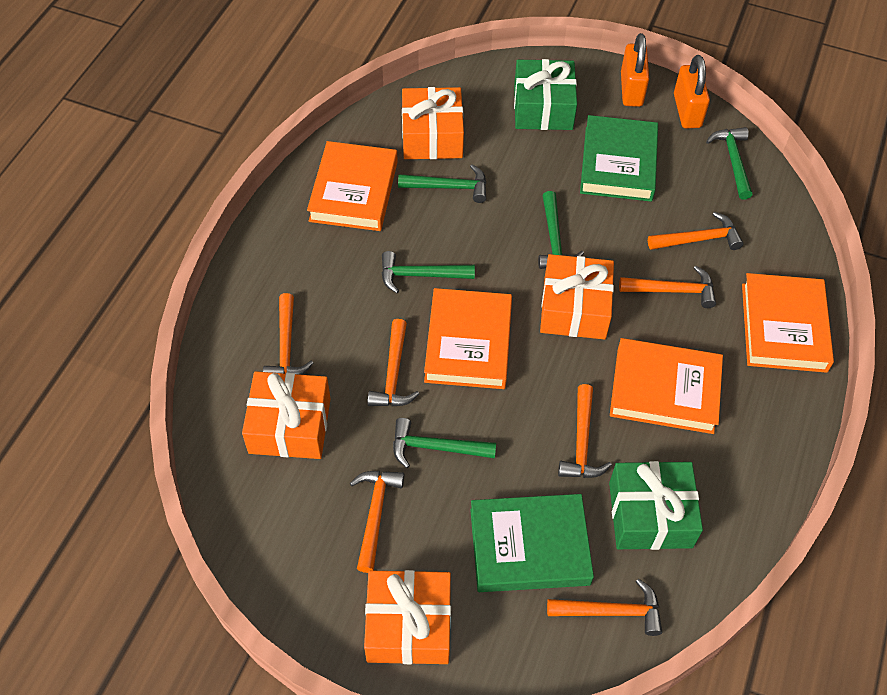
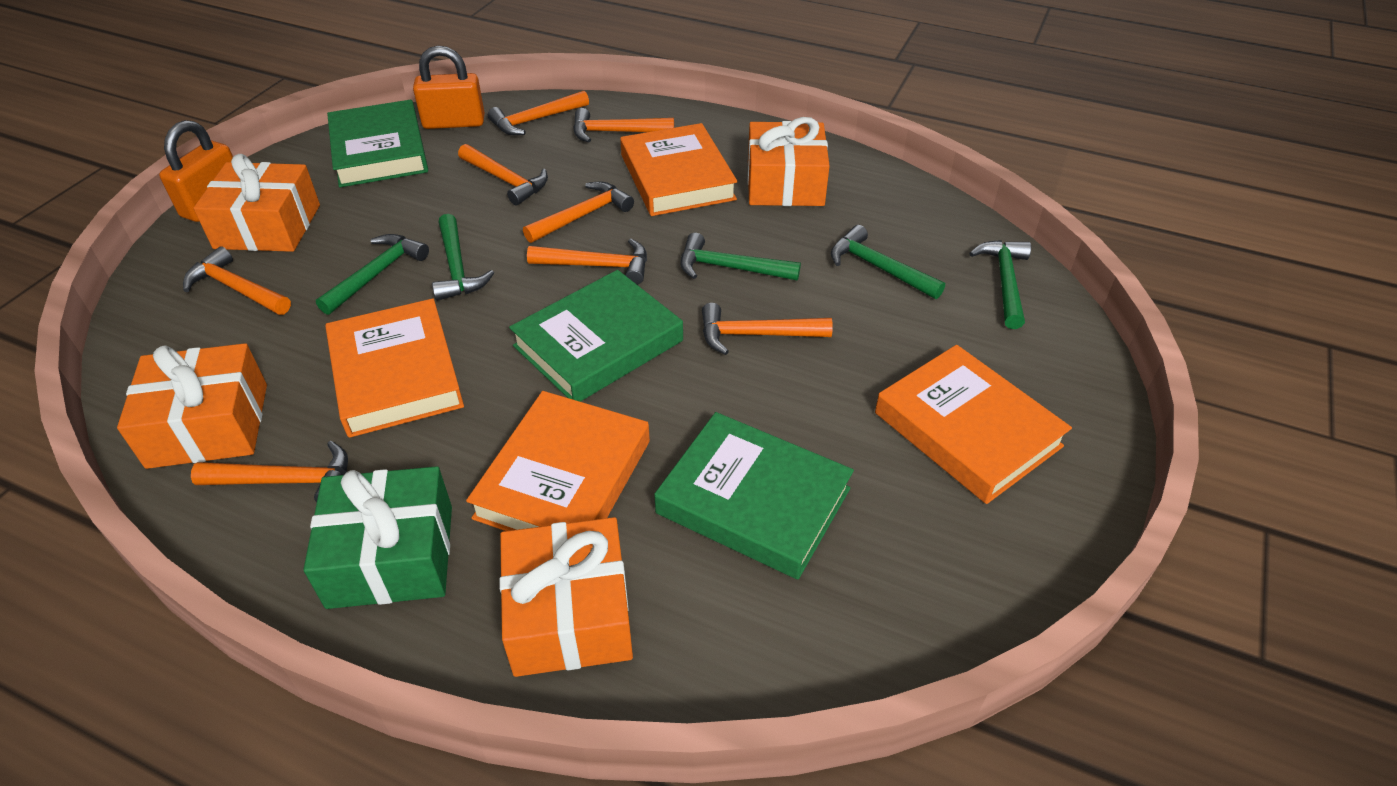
green book: 2 -> 3
green gift: 2 -> 1
orange hammer: 7 -> 8

